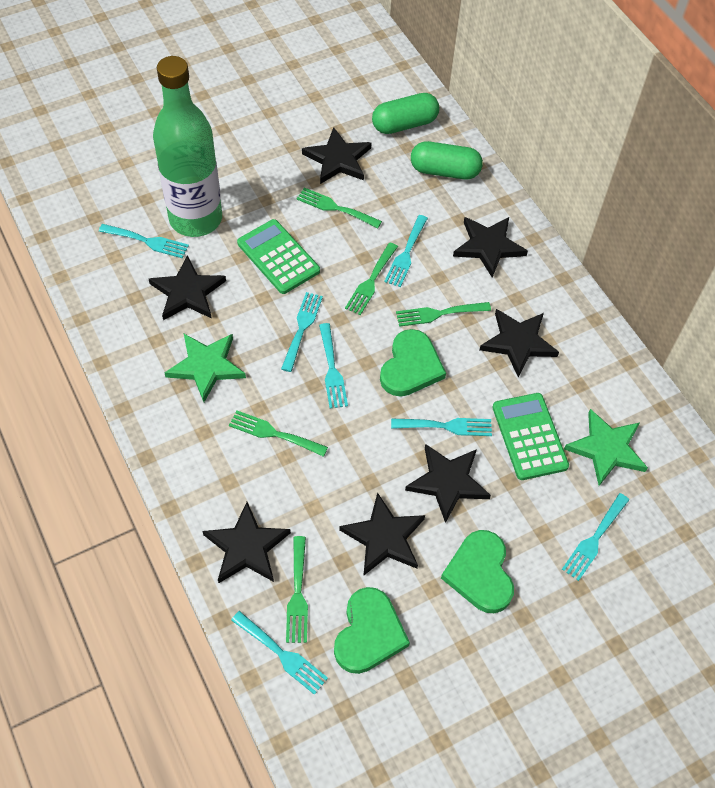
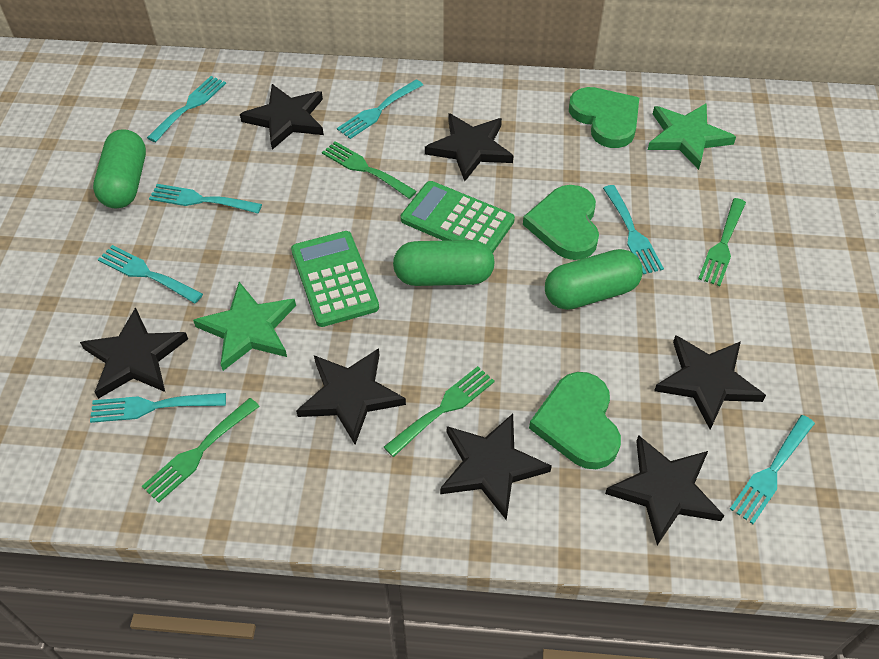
green bottle: 1 -> 0
green capsule: 2 -> 3
green fork: 5 -> 4

